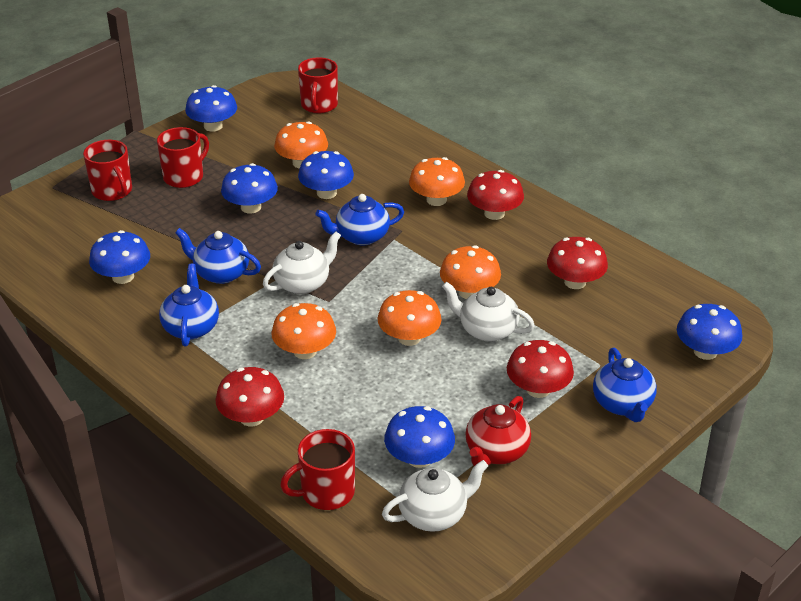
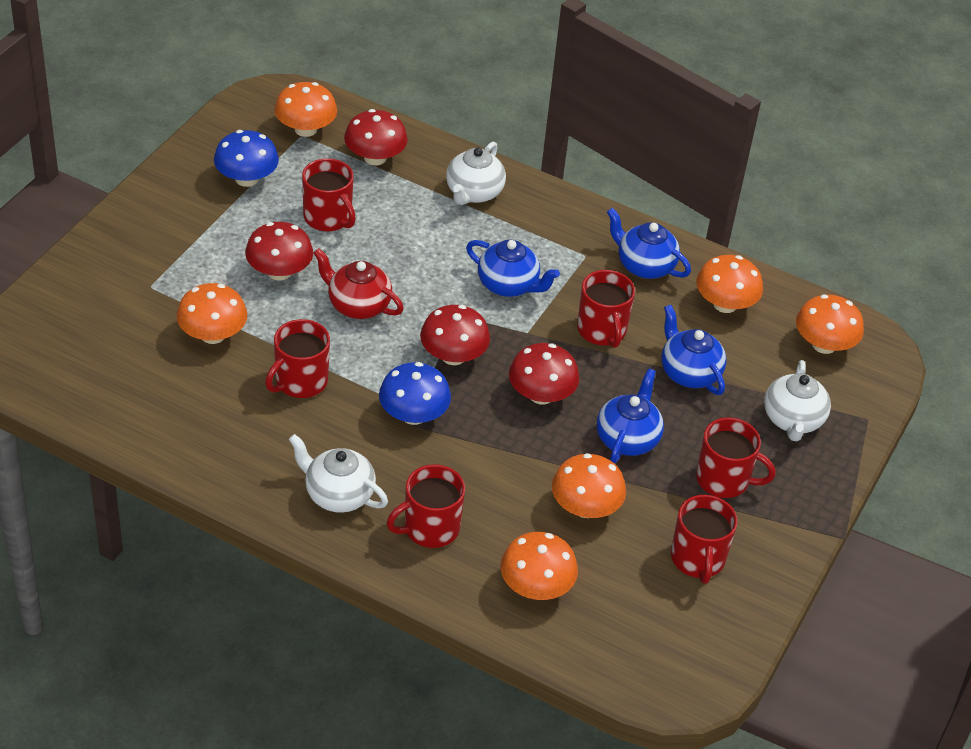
blue mushroom: 6 -> 2
orange mushroom: 5 -> 6
red mug: 4 -> 6

